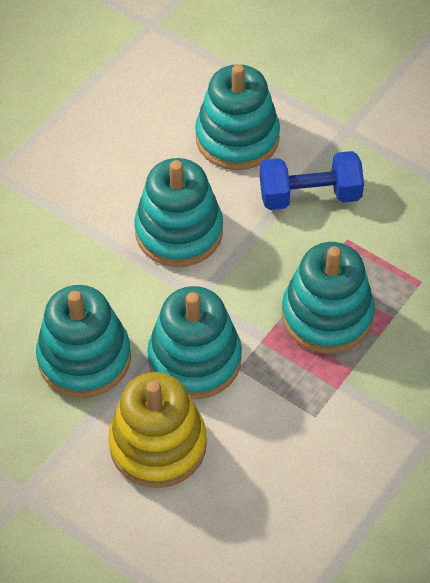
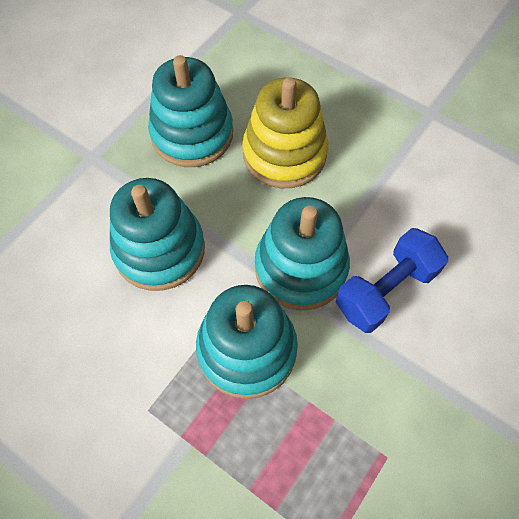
turquoise stacking toy: 5 -> 4

